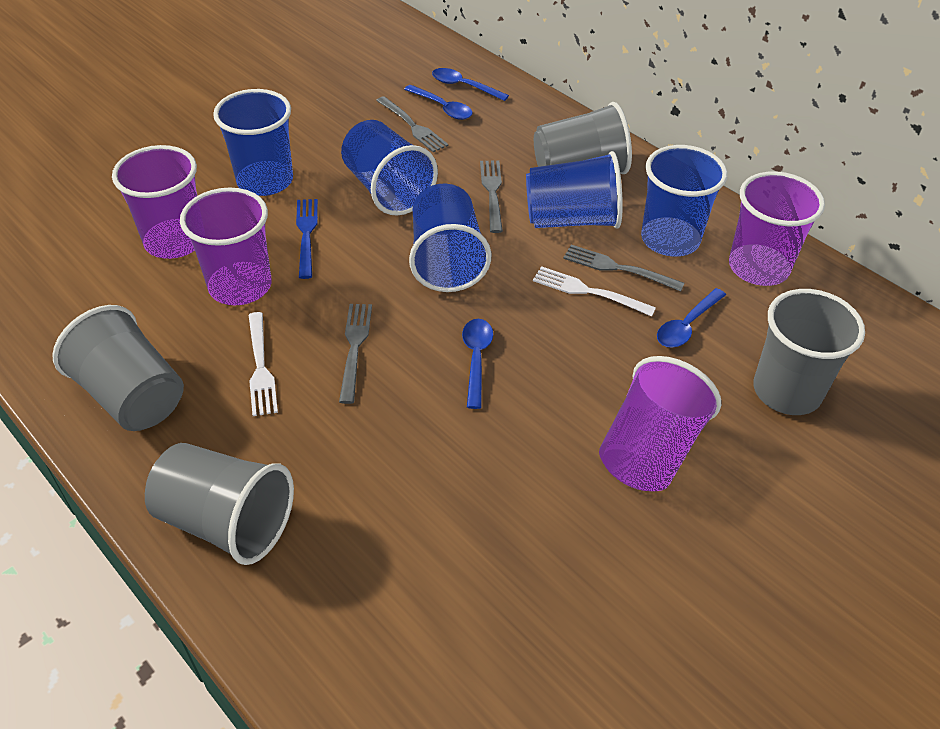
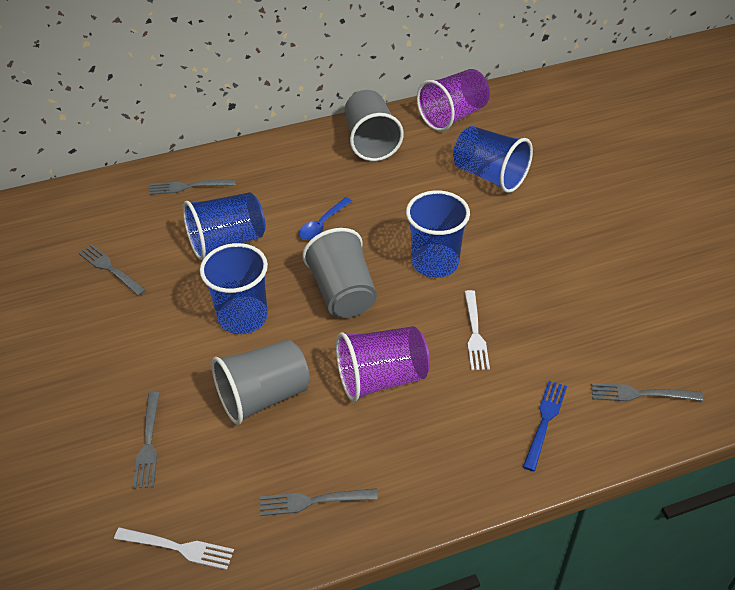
blue cup: 5 -> 4
blue spoon: 4 -> 1
grey cup: 4 -> 3
grey fork: 4 -> 5
purple cup: 4 -> 2

